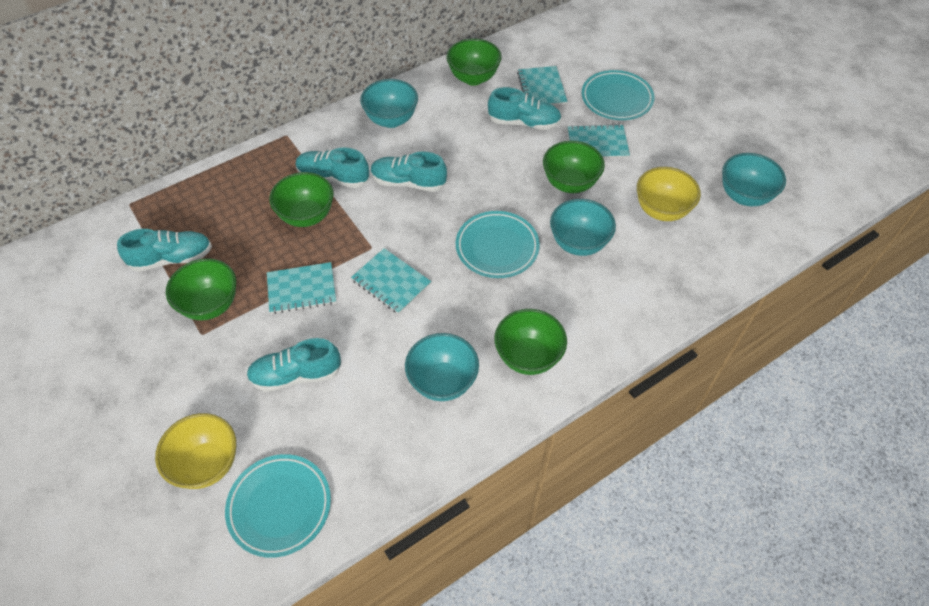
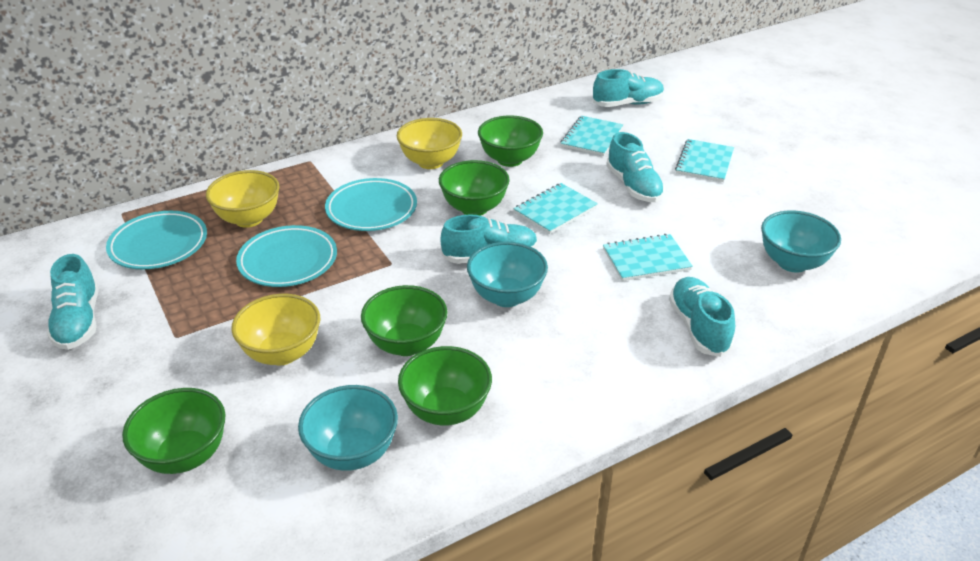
turquoise bowl: 4 -> 3
yellow bowl: 2 -> 3

